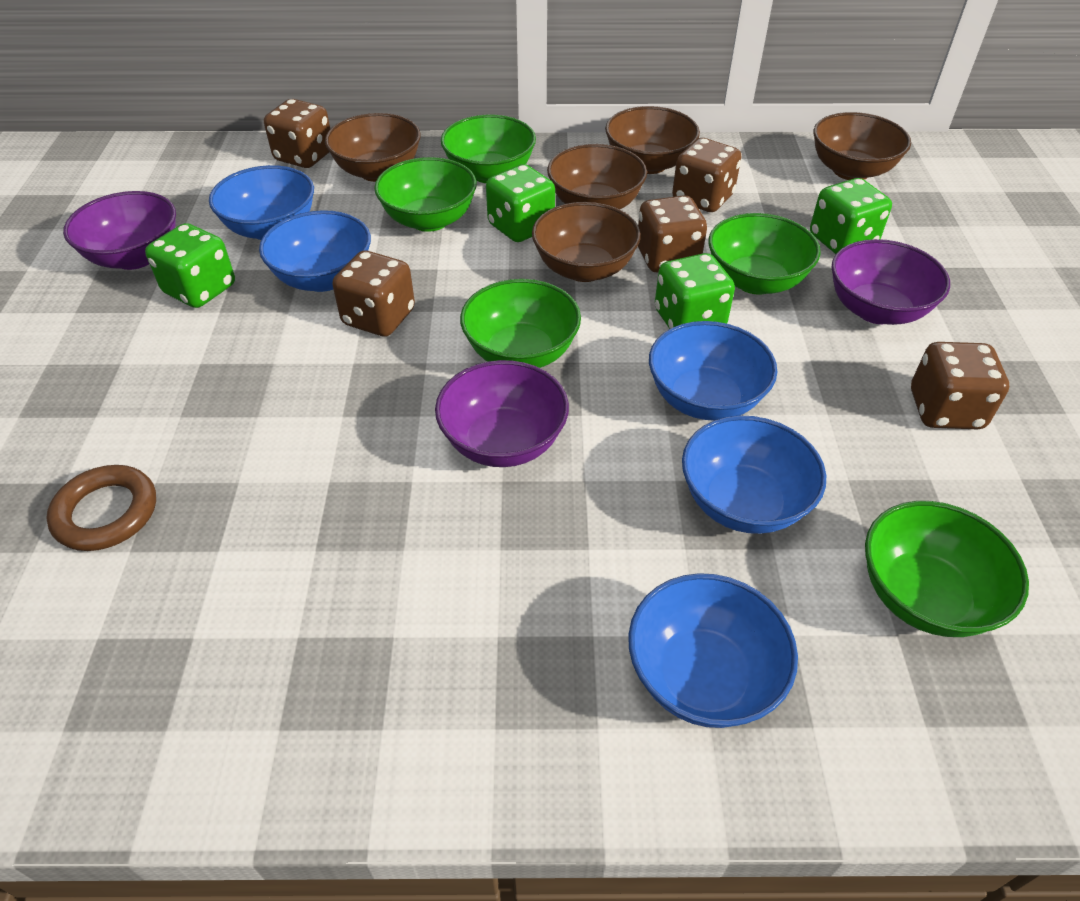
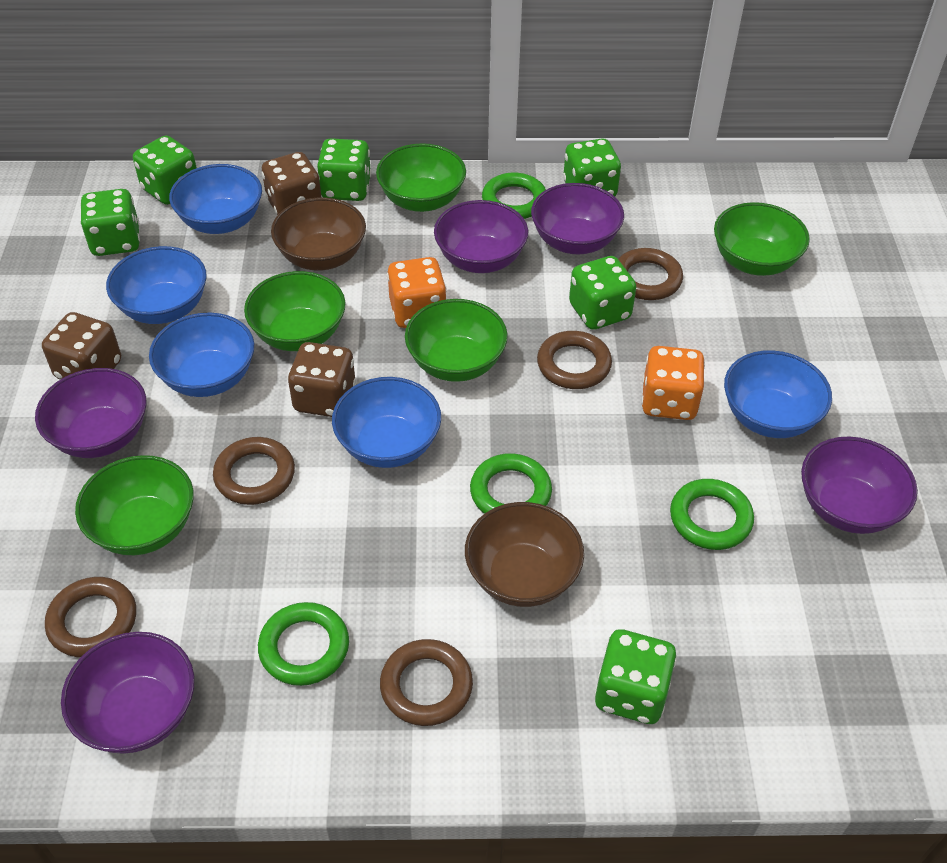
brown bowl: 5 -> 2
brown dice: 5 -> 3
brown ring: 1 -> 5
green dice: 4 -> 6
green ring: 0 -> 4
orange dice: 0 -> 2
purple bowl: 3 -> 5

